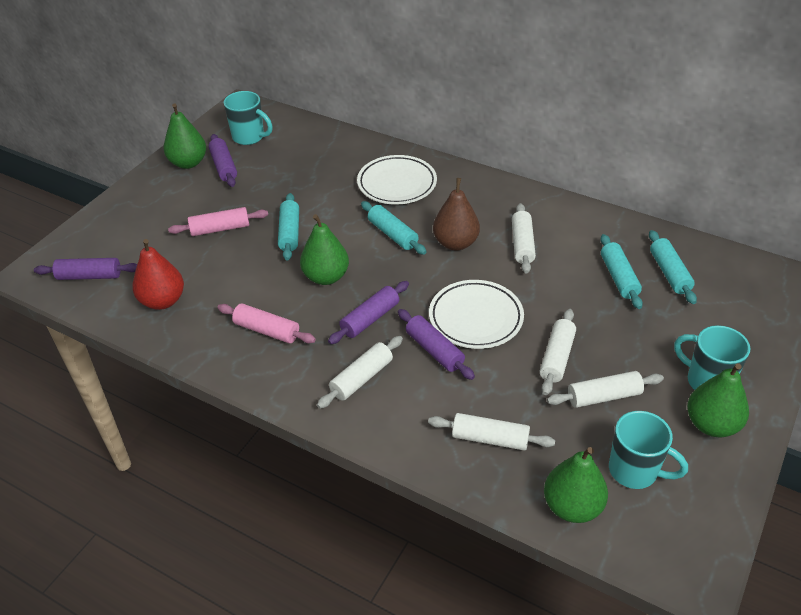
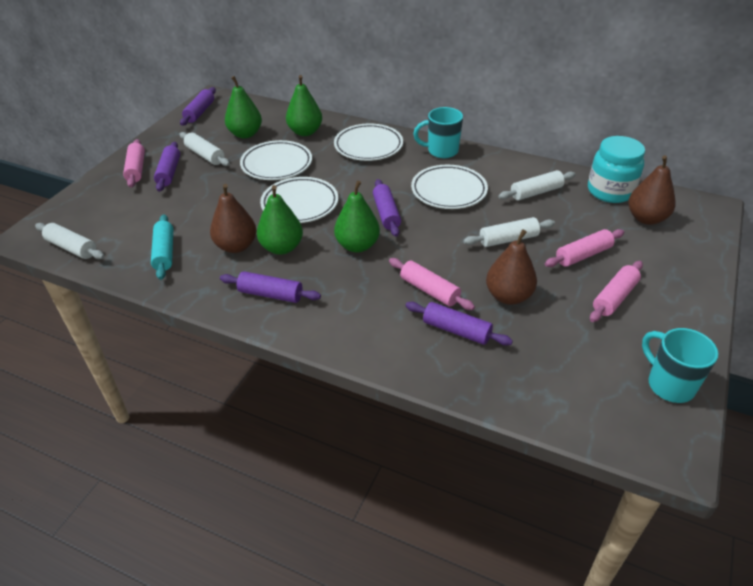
brown pear: 1 -> 3
pink rolling pin: 2 -> 4
purple rolling pin: 4 -> 5
red pear: 1 -> 0
turquoise jar: 0 -> 1
turquoise mug: 3 -> 2
turquoise rolling pin: 4 -> 1
white plate: 2 -> 4
white rolling pin: 5 -> 4

